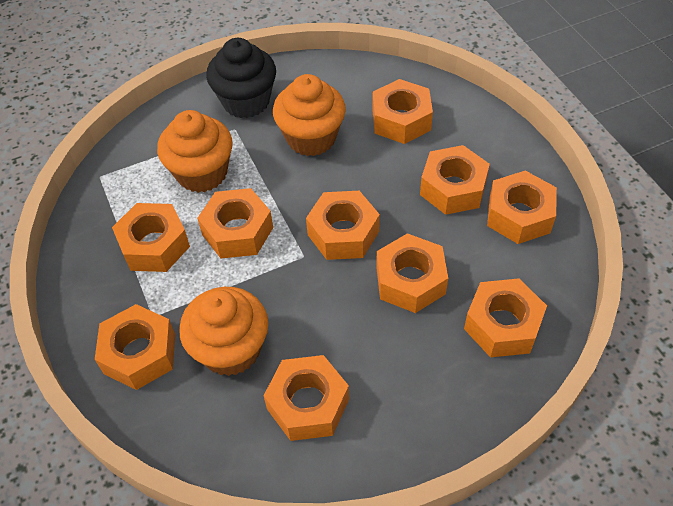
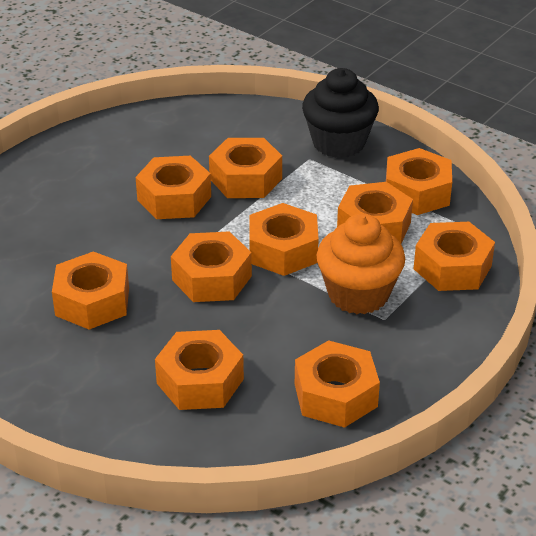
orange cupcake: 3 -> 1

